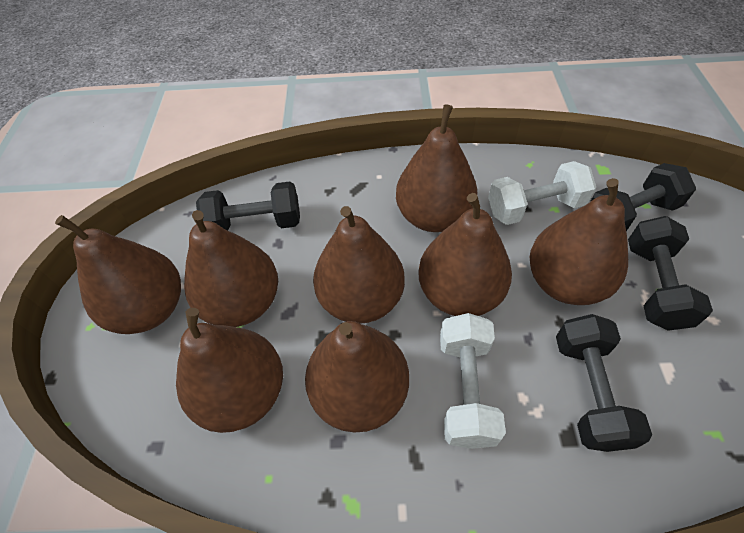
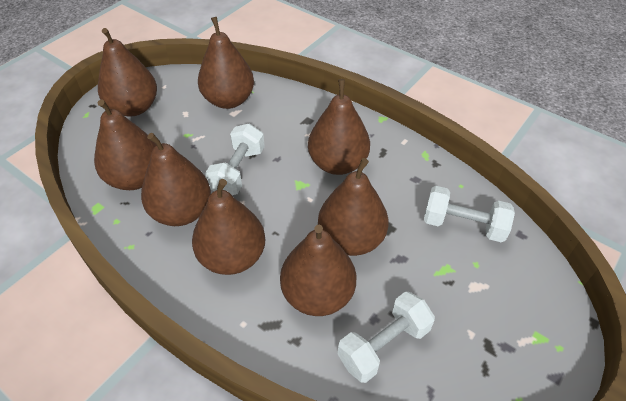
black dumbbell: 4 -> 0
white dumbbell: 2 -> 3

